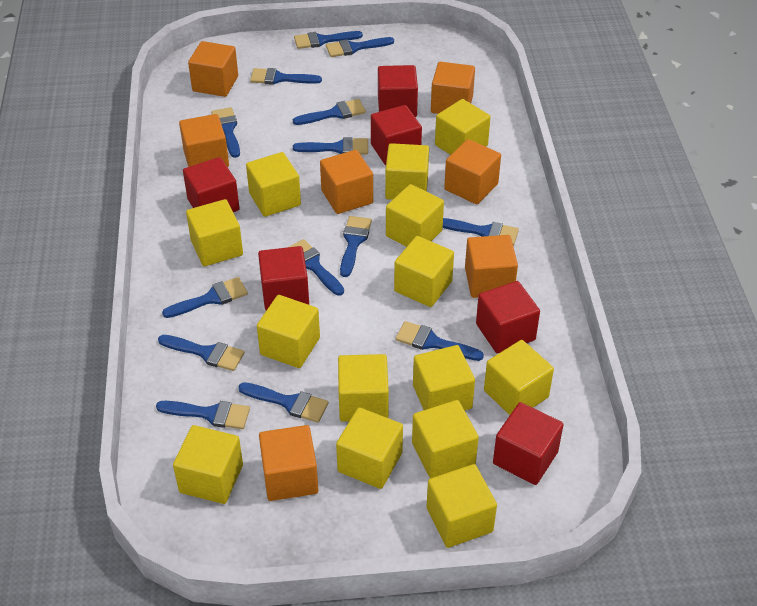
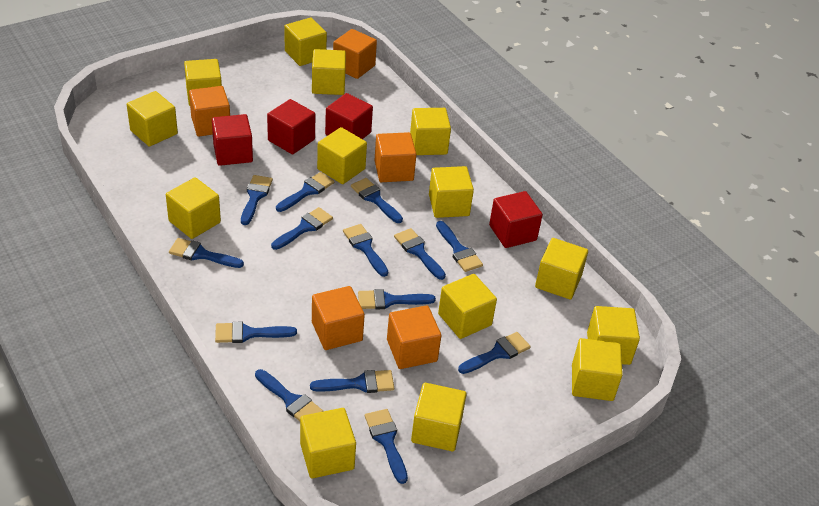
orange cube: 7 -> 5
red cube: 6 -> 4

